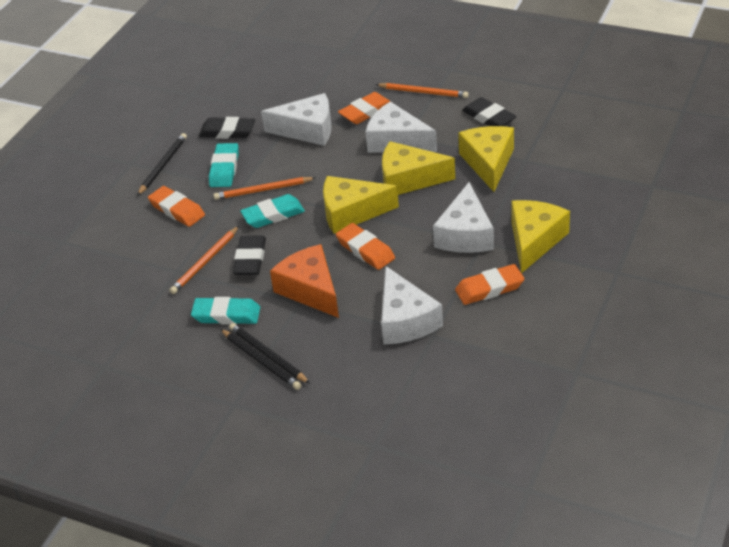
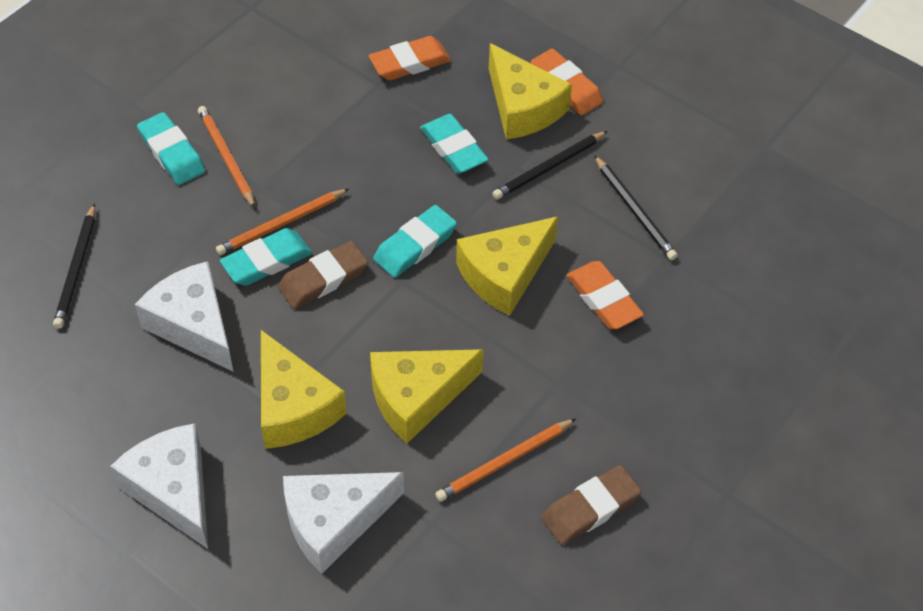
black eraser: 3 -> 0
brown eraser: 0 -> 2
orange cheese: 1 -> 0
orange eraser: 4 -> 3
turquoise eraser: 3 -> 4
white cheese: 4 -> 3

